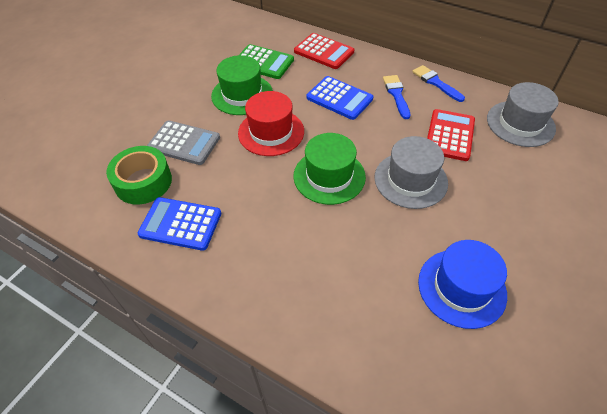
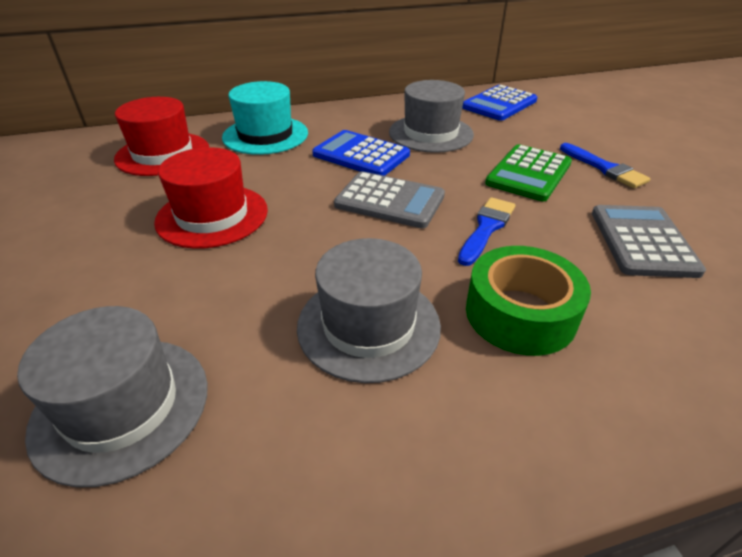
blue hat: 1 -> 0
green hat: 2 -> 0
grey calculator: 1 -> 2
grey hat: 2 -> 3
red calculator: 2 -> 0
red hat: 1 -> 2
turquoise hat: 0 -> 1

